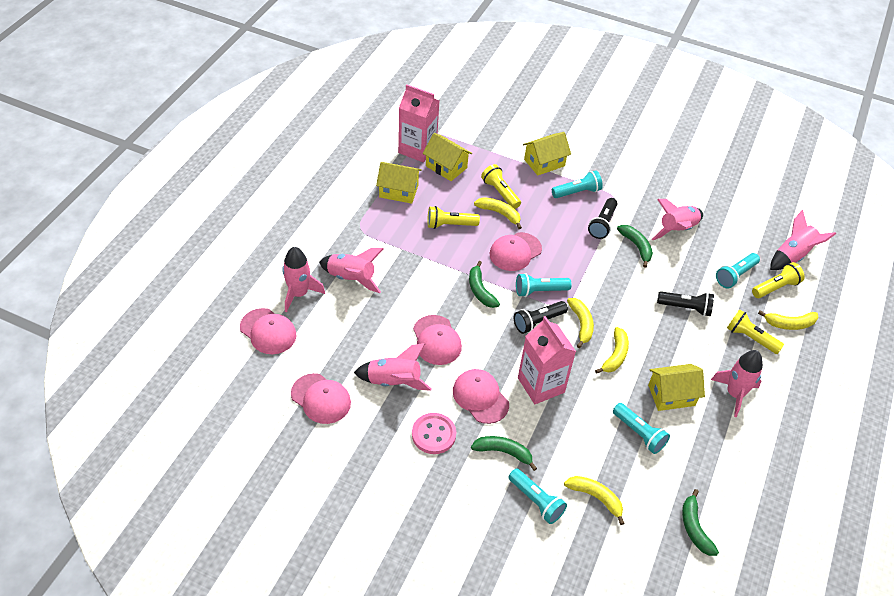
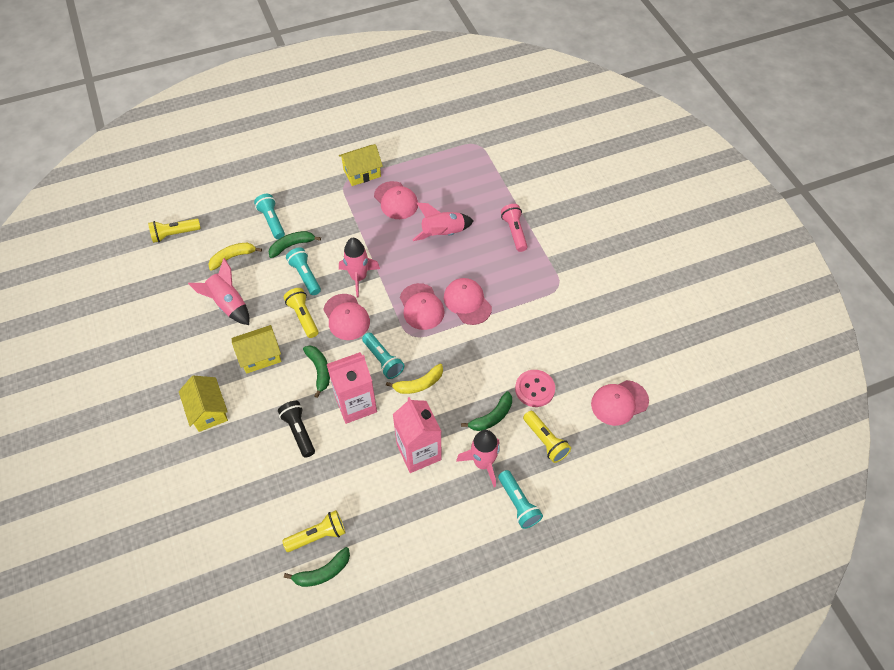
black flashlight: 3 -> 1
pink flashlight: 0 -> 1
pink rocket: 6 -> 4
turquoise flashlight: 5 -> 4
yellow banana: 5 -> 2
yellow house: 4 -> 3

